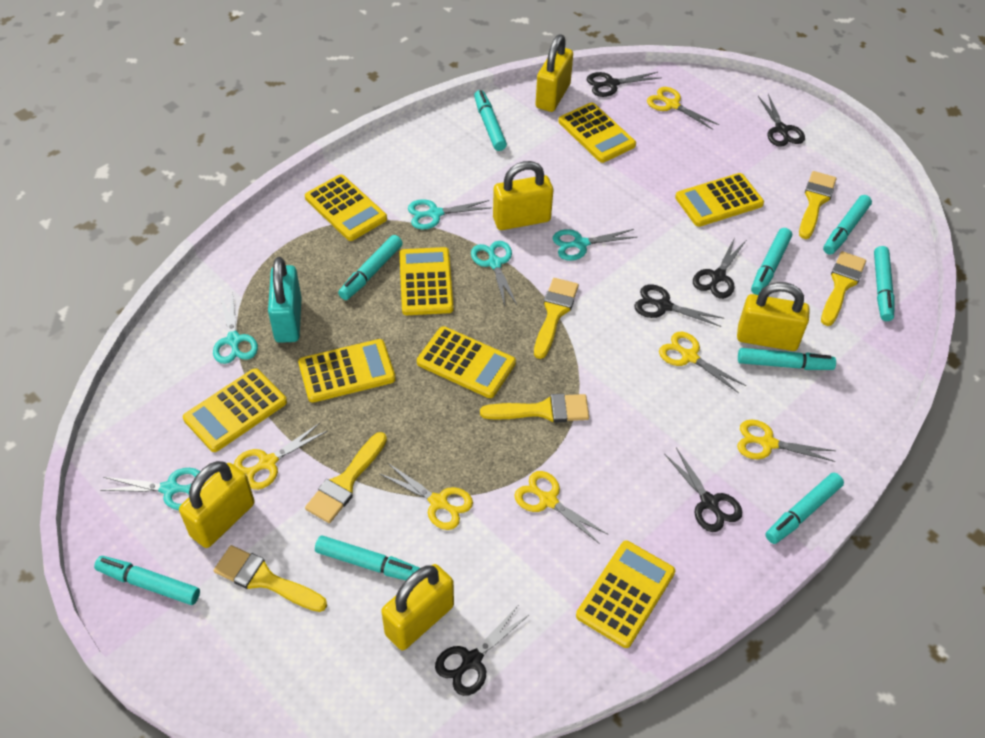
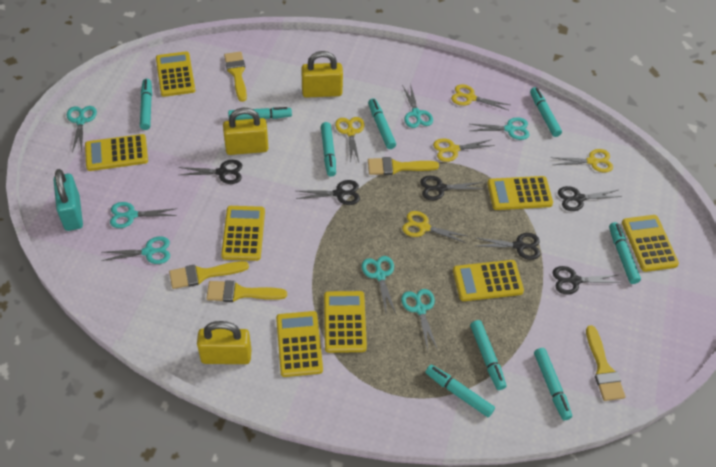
turquoise scissors: 5 -> 7
yellow brush: 6 -> 5
yellow padlock: 5 -> 3
yellow scissors: 6 -> 5

